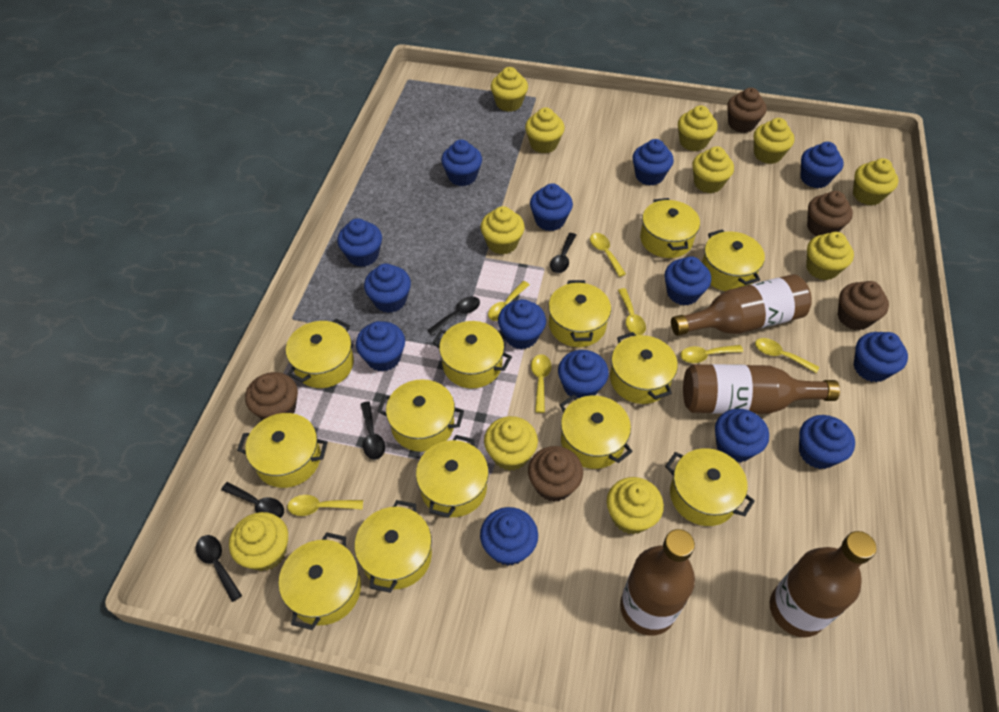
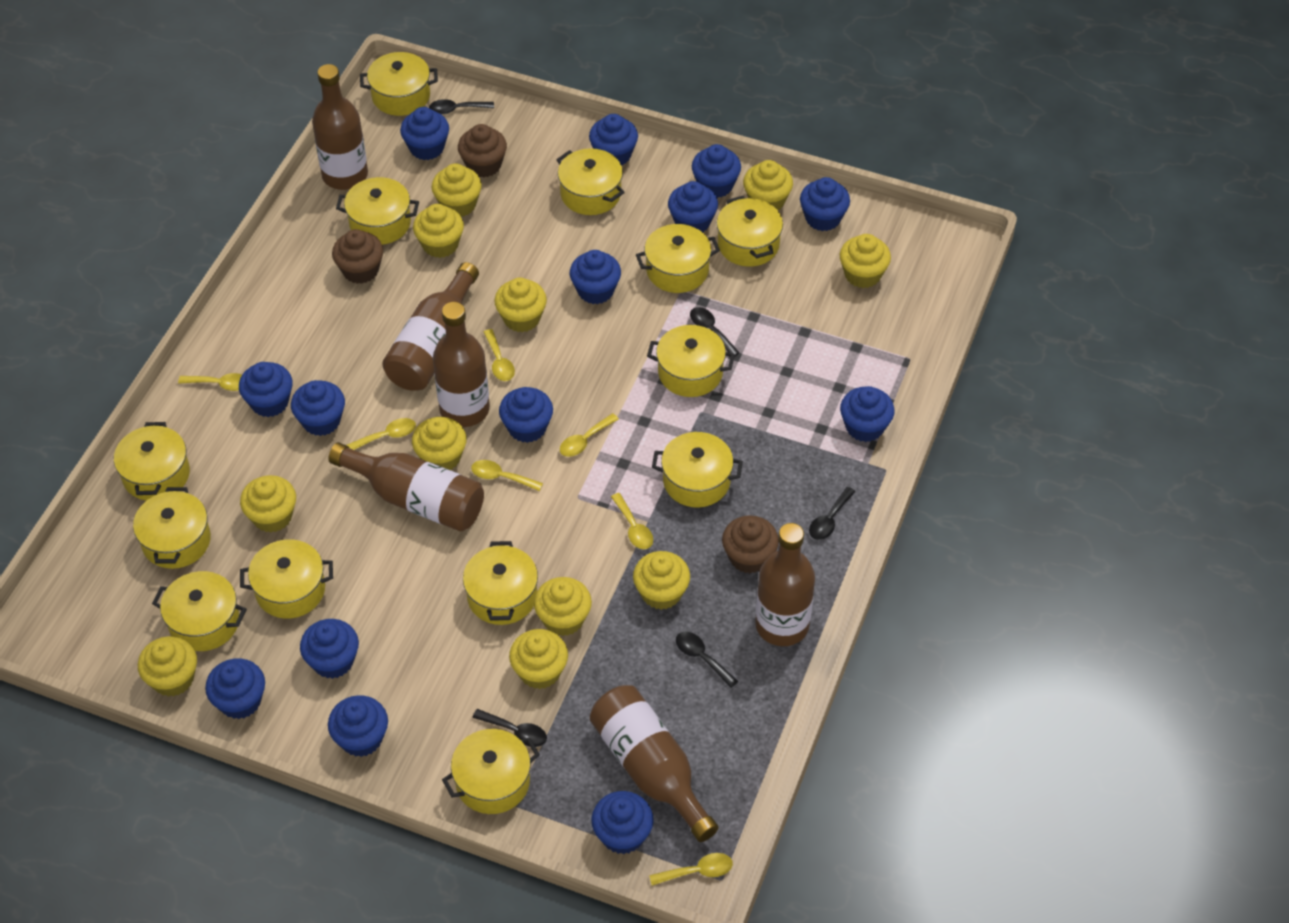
brown bottle: 4 -> 6
brown cupcake: 5 -> 3

